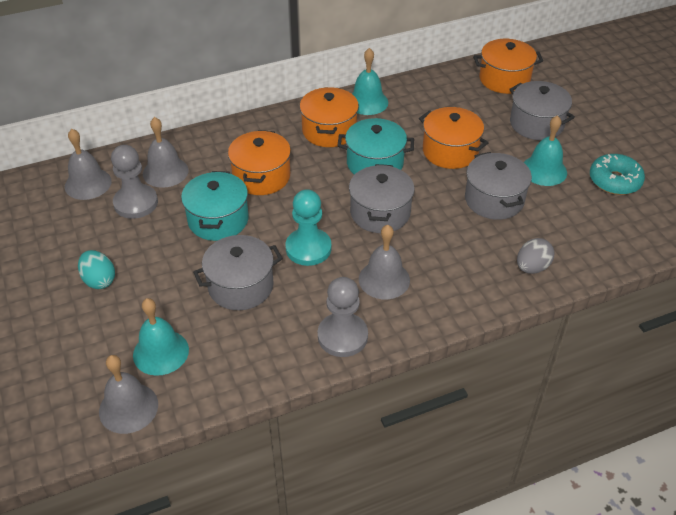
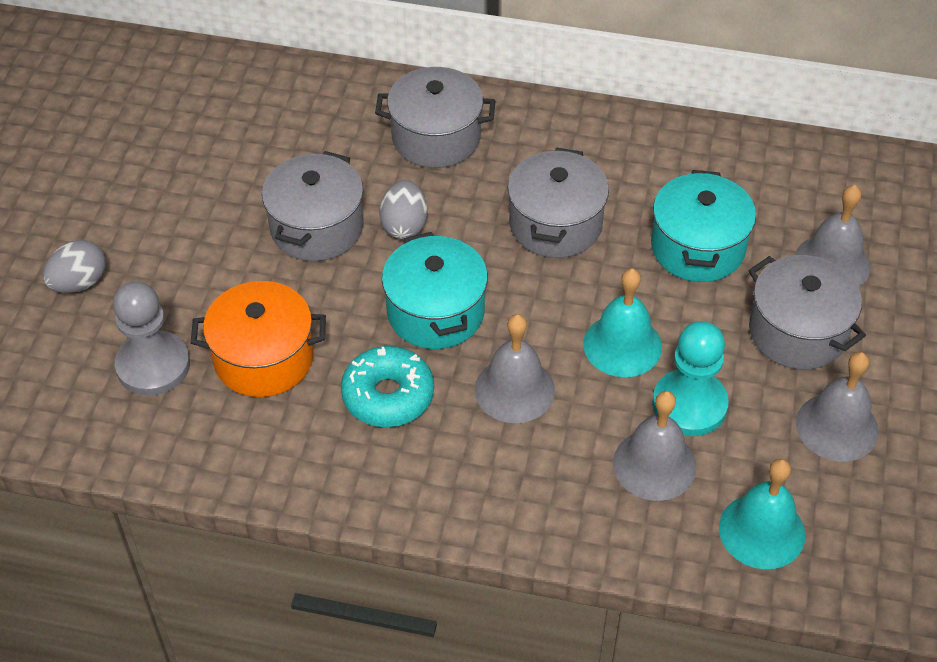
grey egg: 1 -> 2
grey pawn: 2 -> 1
orange pot: 4 -> 1
turquoise bell: 3 -> 2
turquoise egg: 1 -> 0

